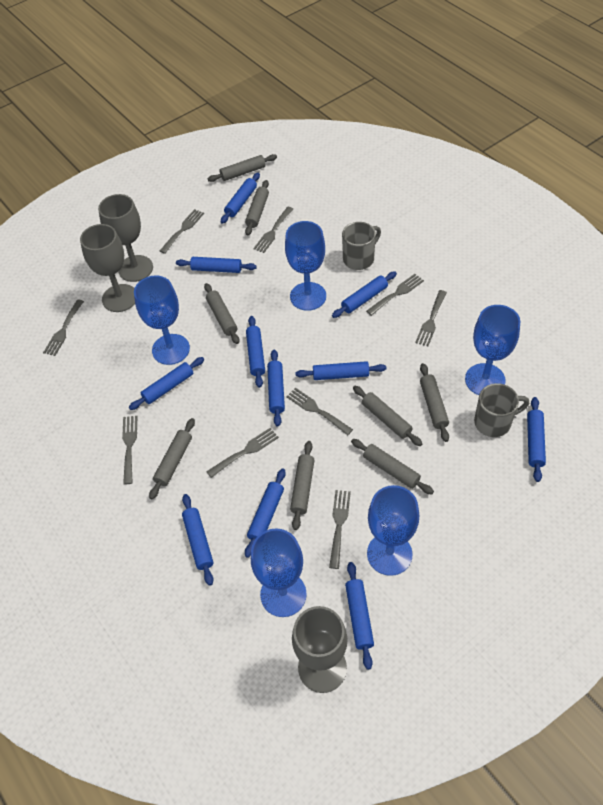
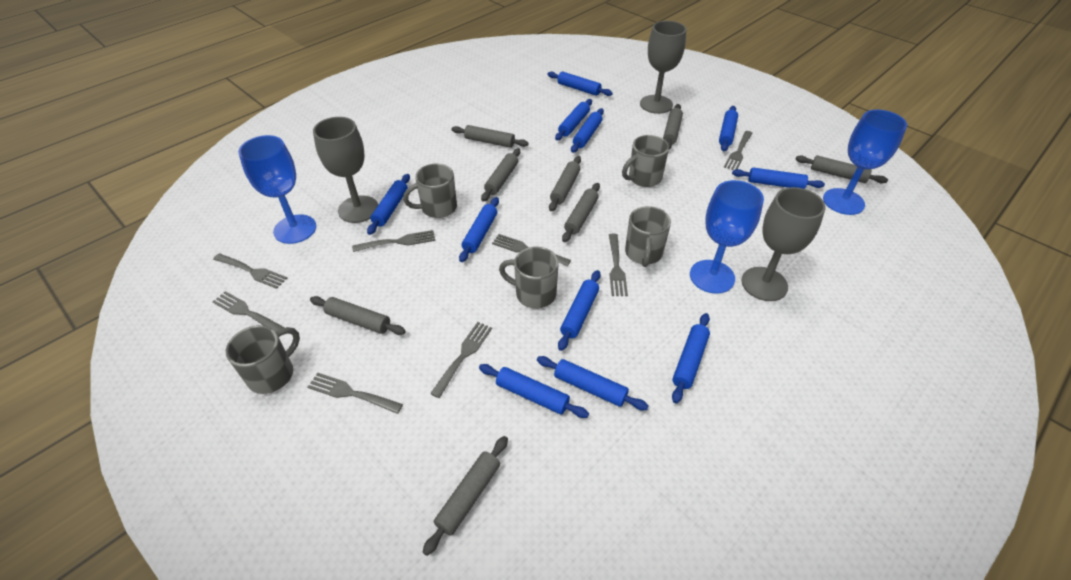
blue goblet: 5 -> 3
grey fork: 9 -> 8
grey mug: 2 -> 5

